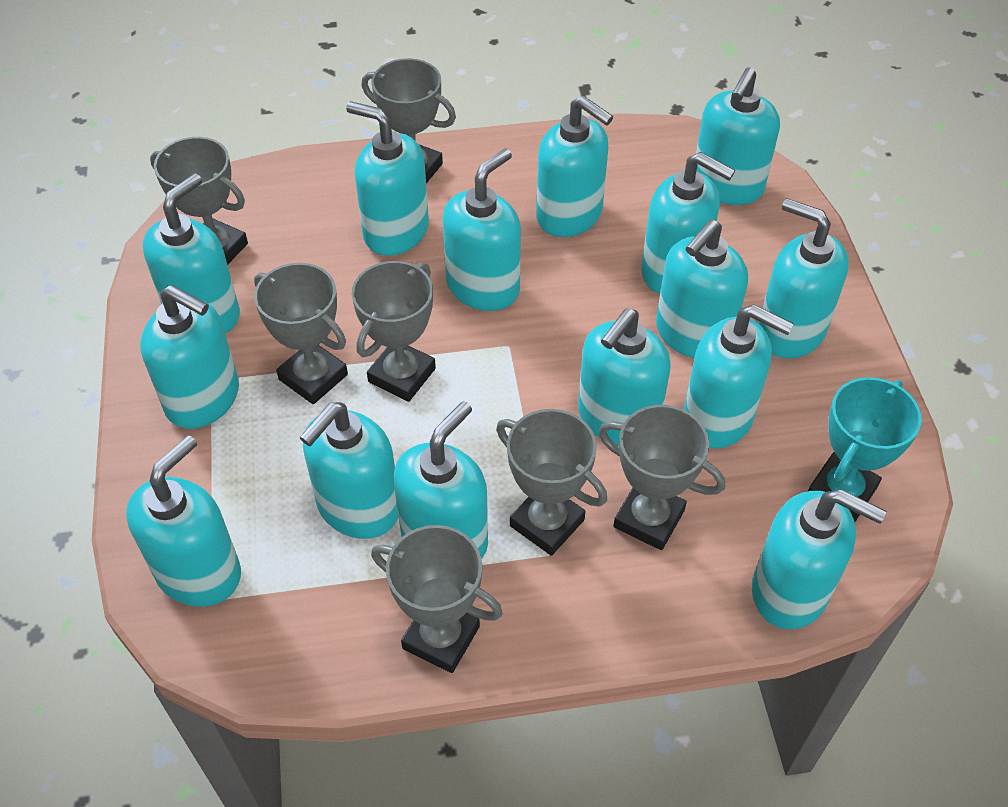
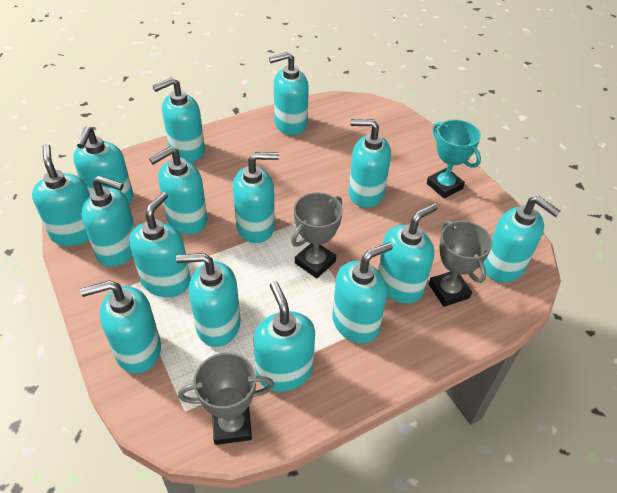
grey trophy: 7 -> 3

